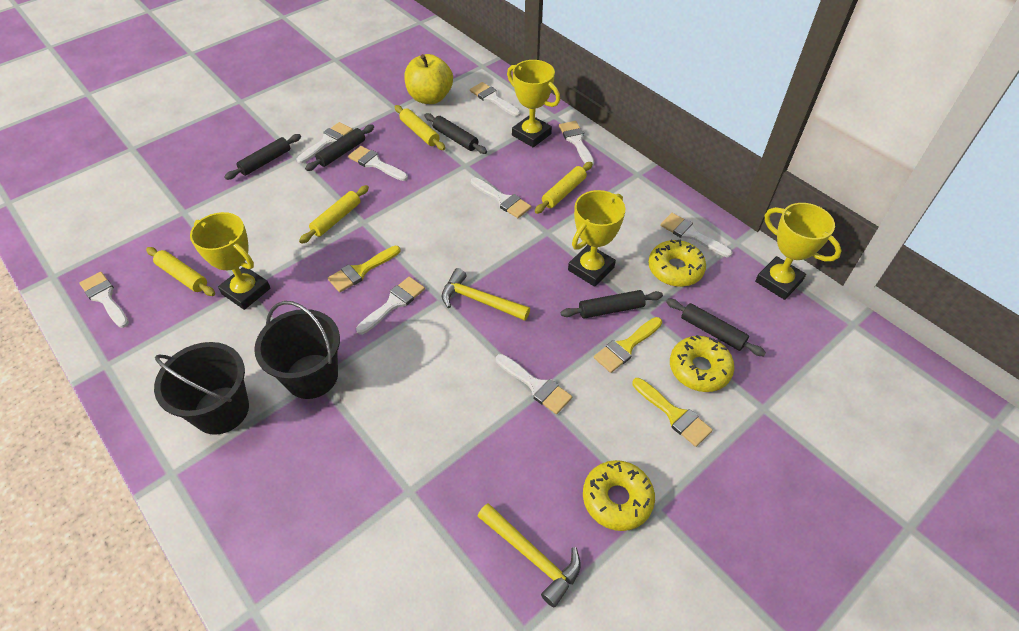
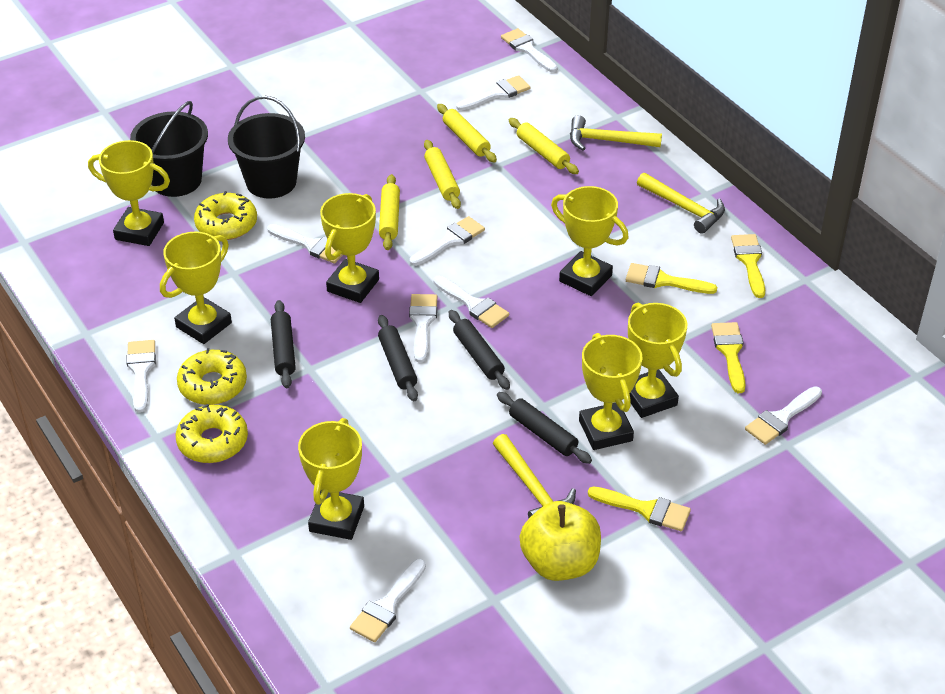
black rolling pin: 5 -> 4
yellow brush: 3 -> 4
yellow hammer: 2 -> 3
yellow trophy: 4 -> 7

